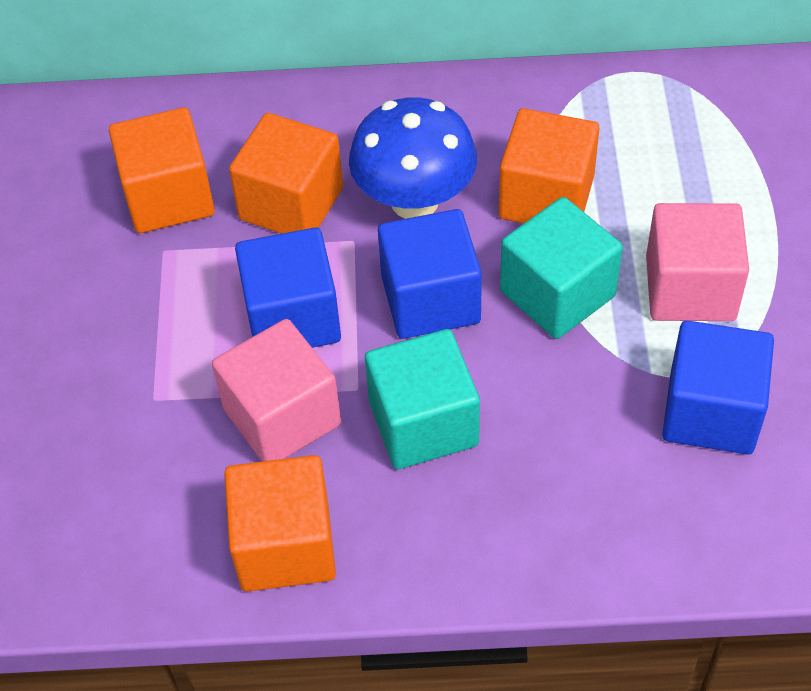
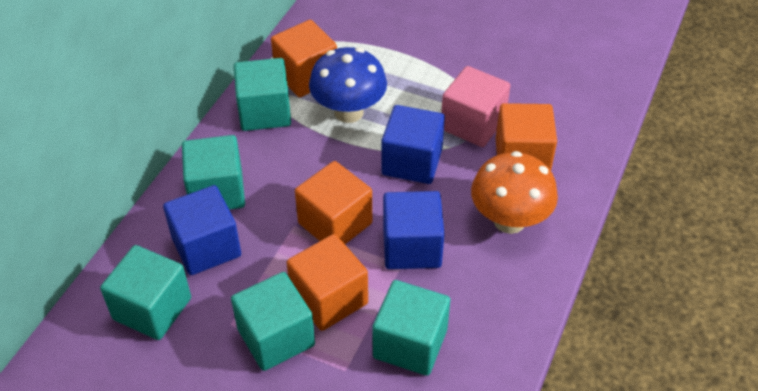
orange mushroom: 0 -> 1
pink cube: 2 -> 1
turquoise cube: 2 -> 5

